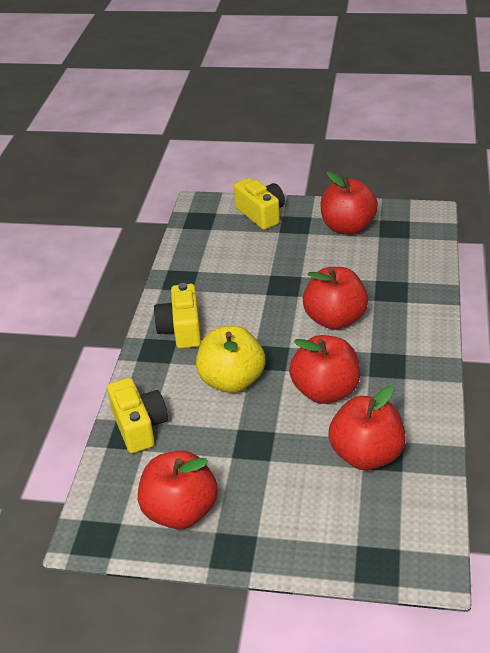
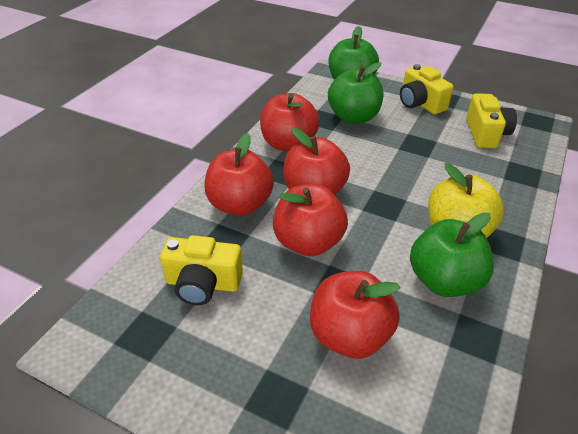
green apple: 0 -> 3

